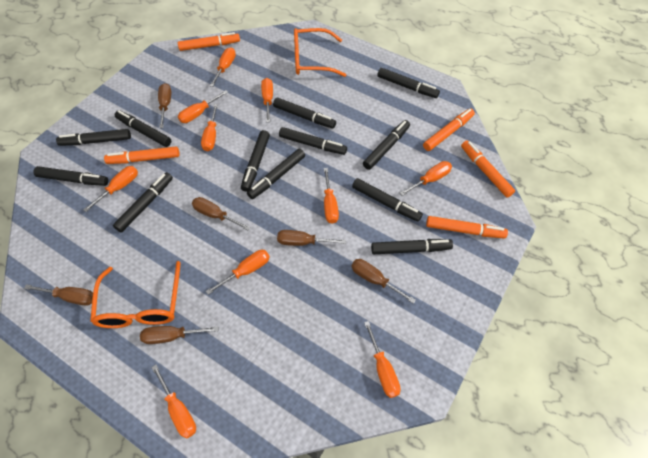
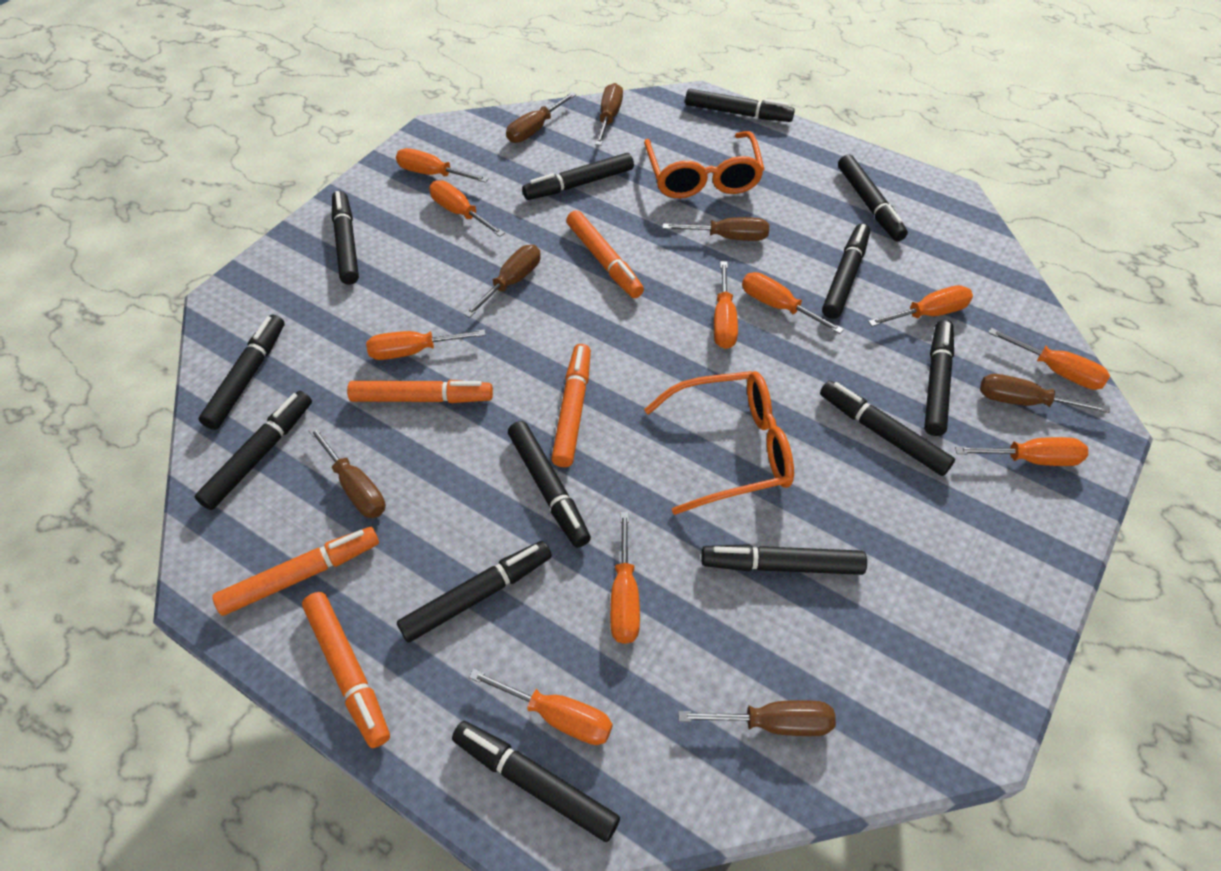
black marker: 12 -> 13
brown screwdriver: 6 -> 7

